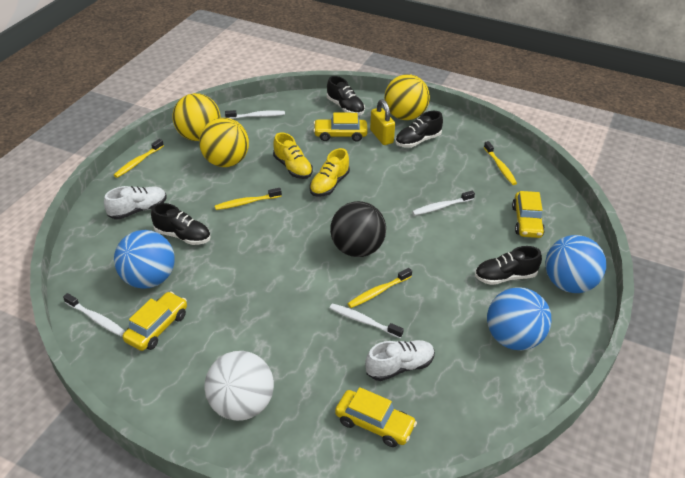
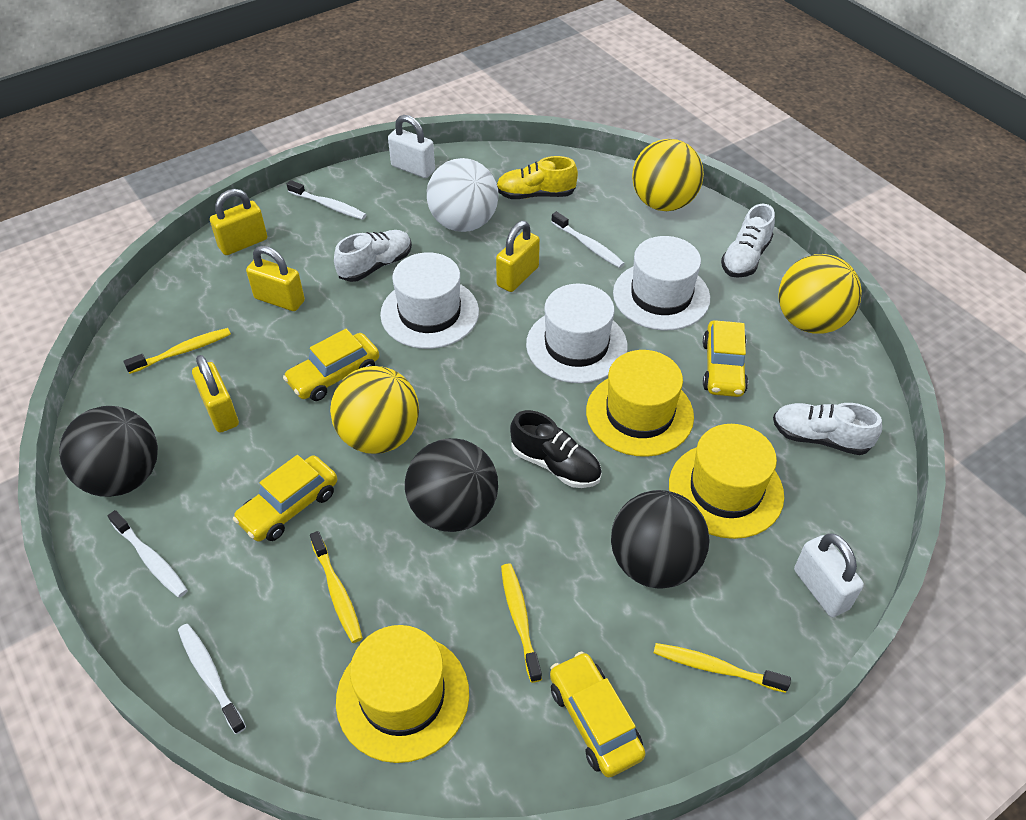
black ball: 1 -> 3
black shoe: 4 -> 1
blue ball: 3 -> 0
white hat: 0 -> 3
white padlock: 0 -> 2
white shoe: 2 -> 3
yellow hat: 0 -> 3
yellow padlock: 1 -> 4
yellow shoe: 2 -> 1

